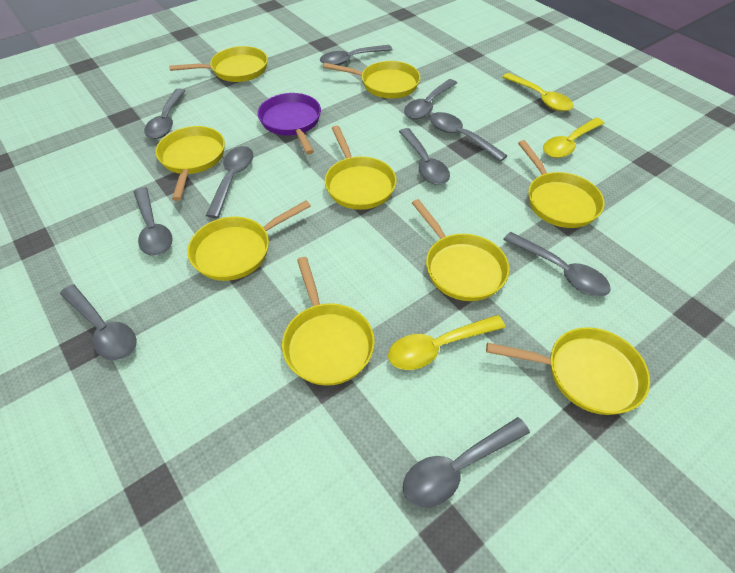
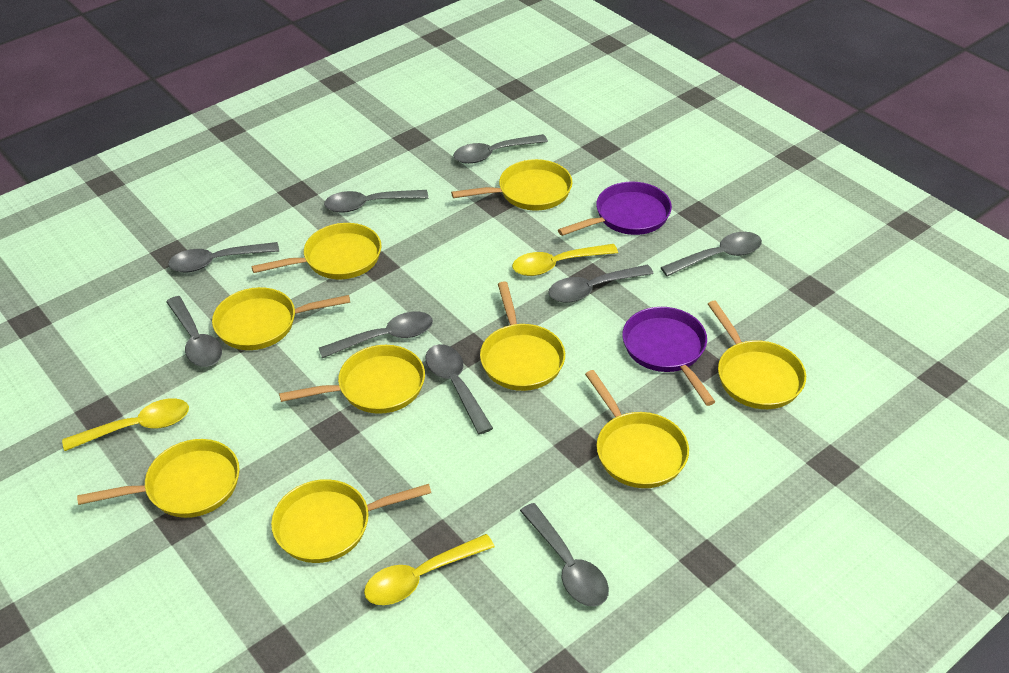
grey spoon: 10 -> 9
purple pan: 1 -> 2

